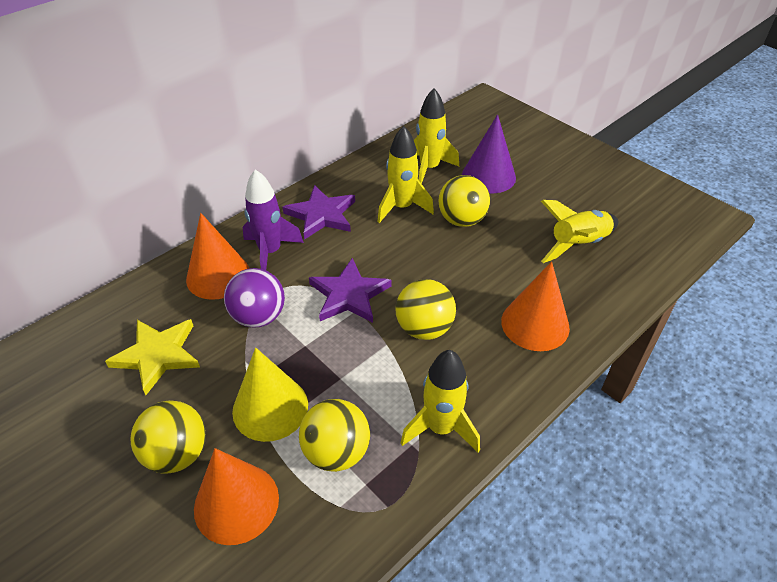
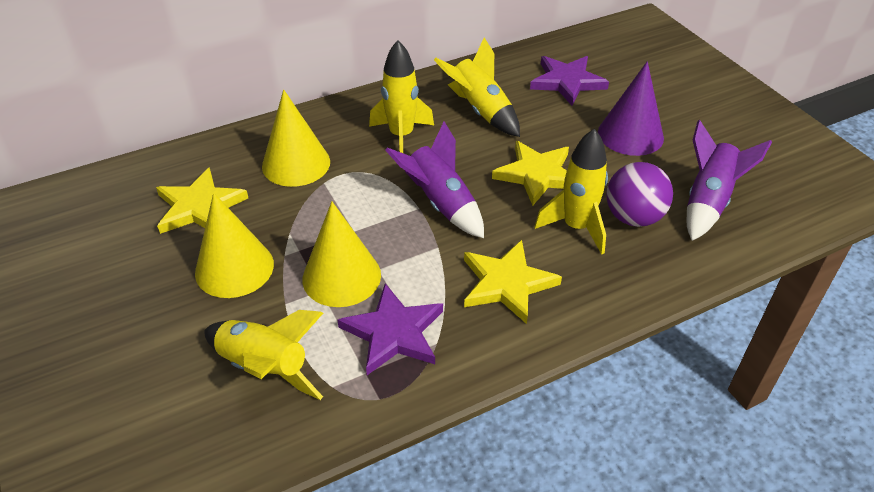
orange cone: 3 -> 0
purple rocket: 1 -> 2
yellow ball: 4 -> 0
yellow cone: 1 -> 3
yellow star: 1 -> 3

